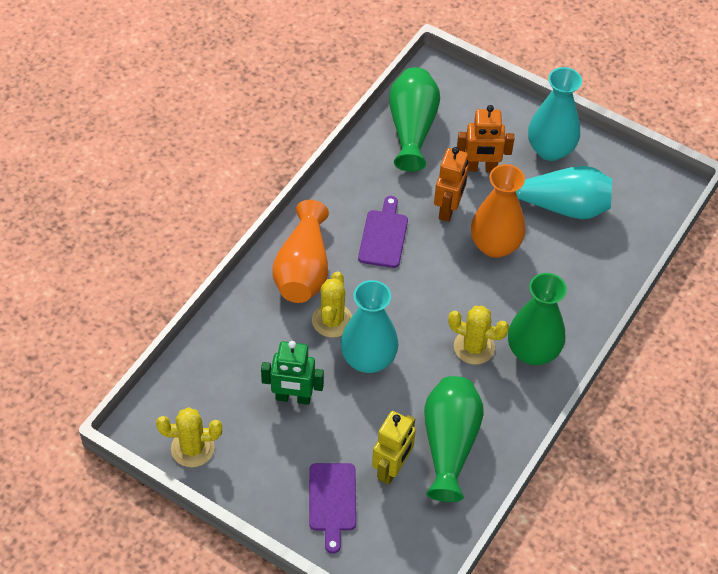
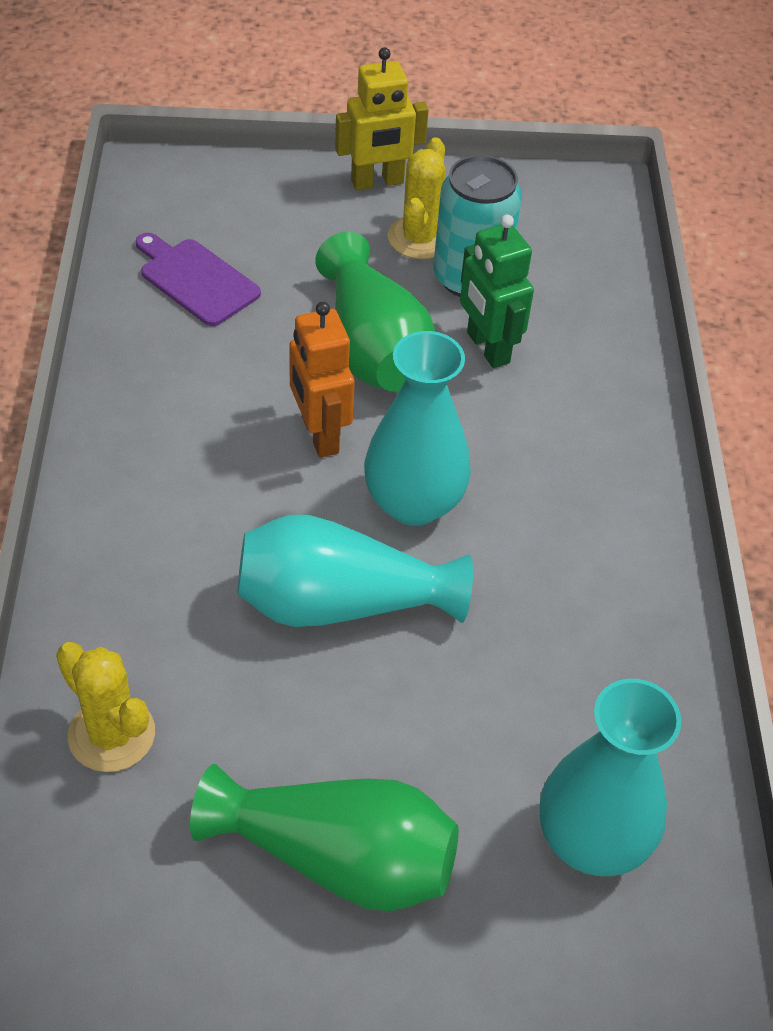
green vase: 3 -> 2
orange robot: 2 -> 1
orange vase: 2 -> 0
purple cutting board: 2 -> 1
turquoise can: 0 -> 1
yellow cactus: 3 -> 2

